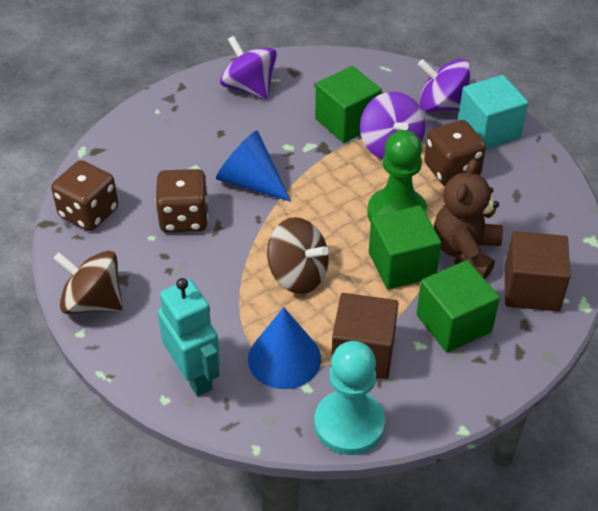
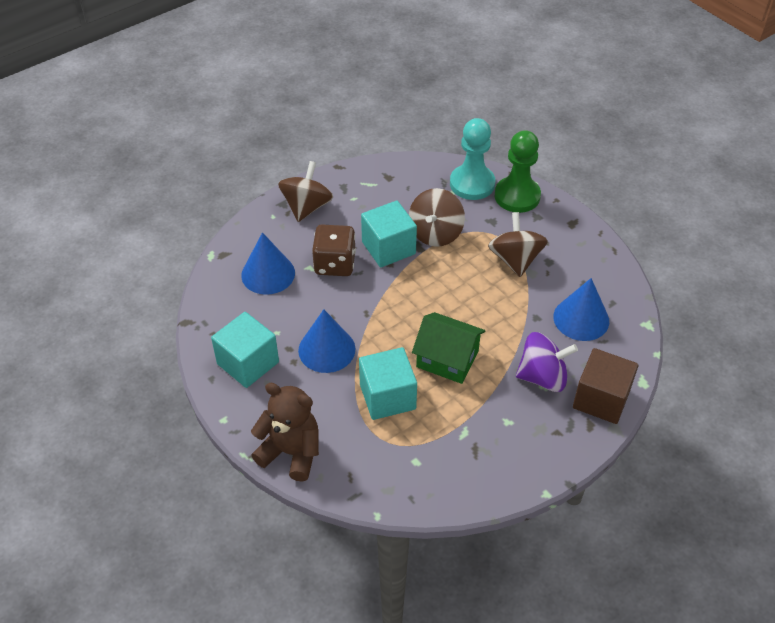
blue cone: 2 -> 3
brown cube: 2 -> 1
brown dice: 3 -> 1
brown spinning top: 2 -> 3
green cube: 3 -> 0
green house: 0 -> 1
purple spinning top: 3 -> 1
turquoise cube: 1 -> 3
turquoise robot: 1 -> 0

